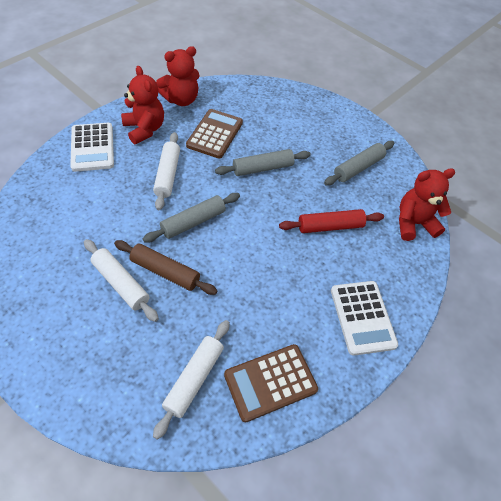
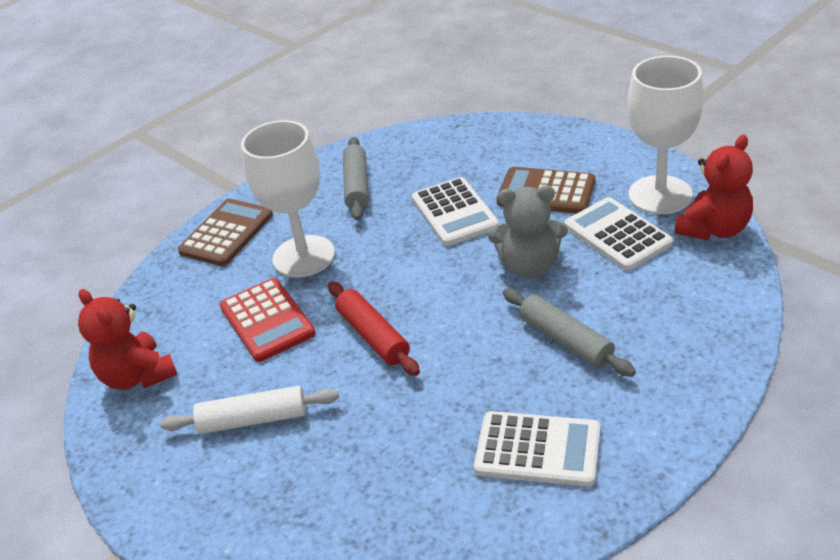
brown rolling pin: 1 -> 0
grey rolling pin: 3 -> 2
grey teddy bear: 0 -> 1
red calculator: 0 -> 1
red teddy bear: 3 -> 2
white calculator: 2 -> 3
white goblet: 0 -> 2
white rolling pin: 3 -> 1

